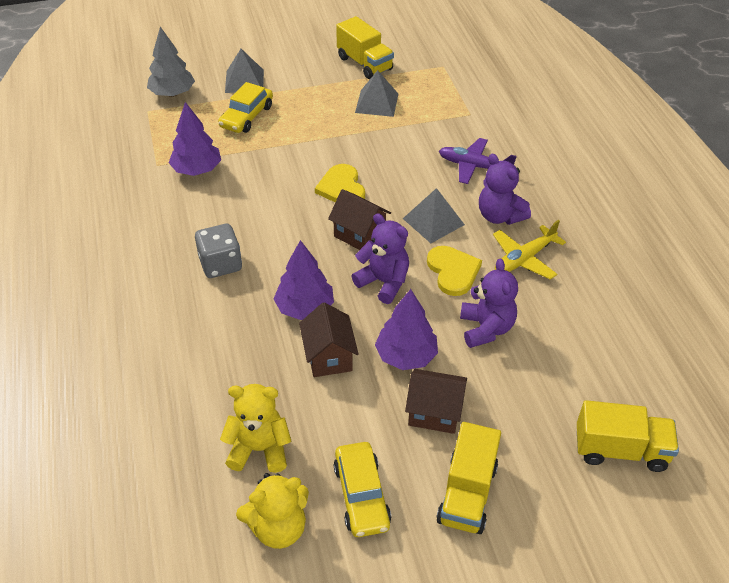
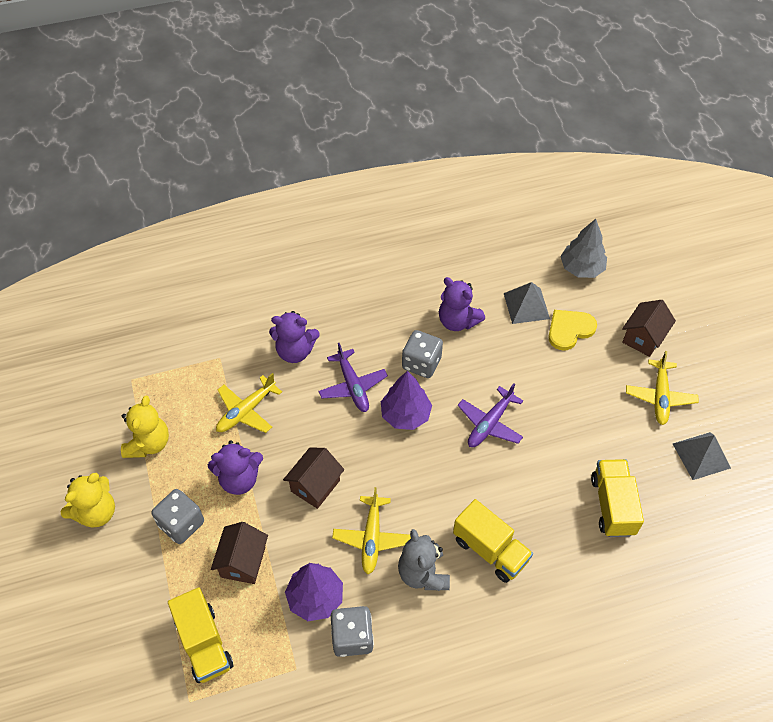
grey dice: 1 -> 3
grey pyramid: 3 -> 2
grey teddy bear: 0 -> 1
purple plane: 1 -> 2
purple tree: 3 -> 2
yellow car: 2 -> 0
yellow heart: 2 -> 1
yellow plane: 1 -> 3

